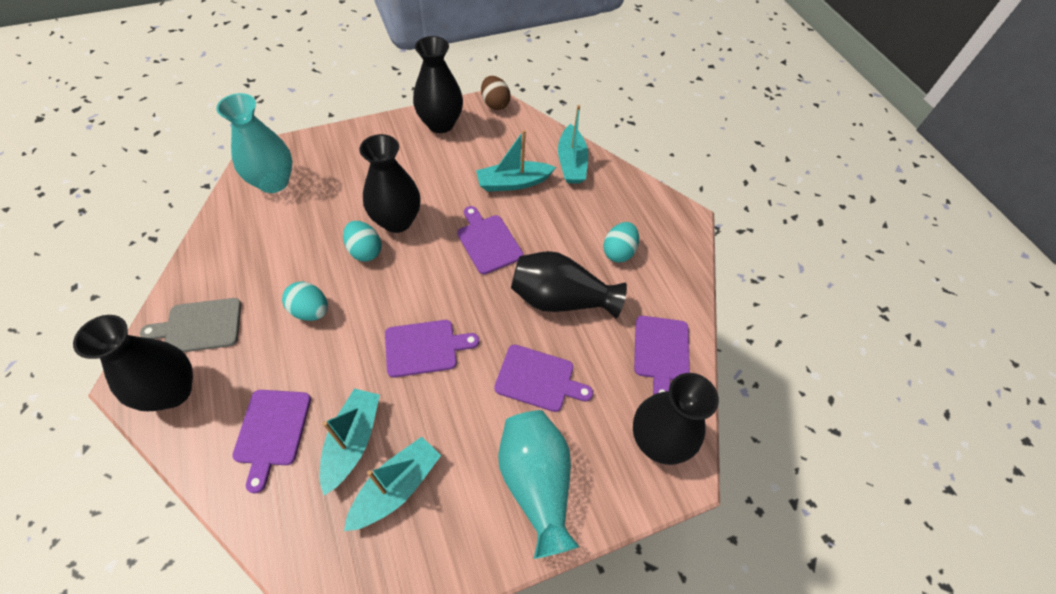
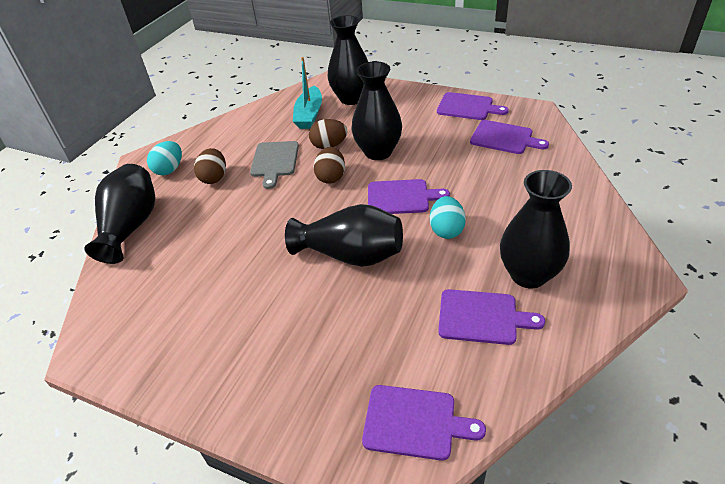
brown egg: 1 -> 3
turquoise boat: 4 -> 1
turquoise egg: 3 -> 2
turquoise vase: 2 -> 0

